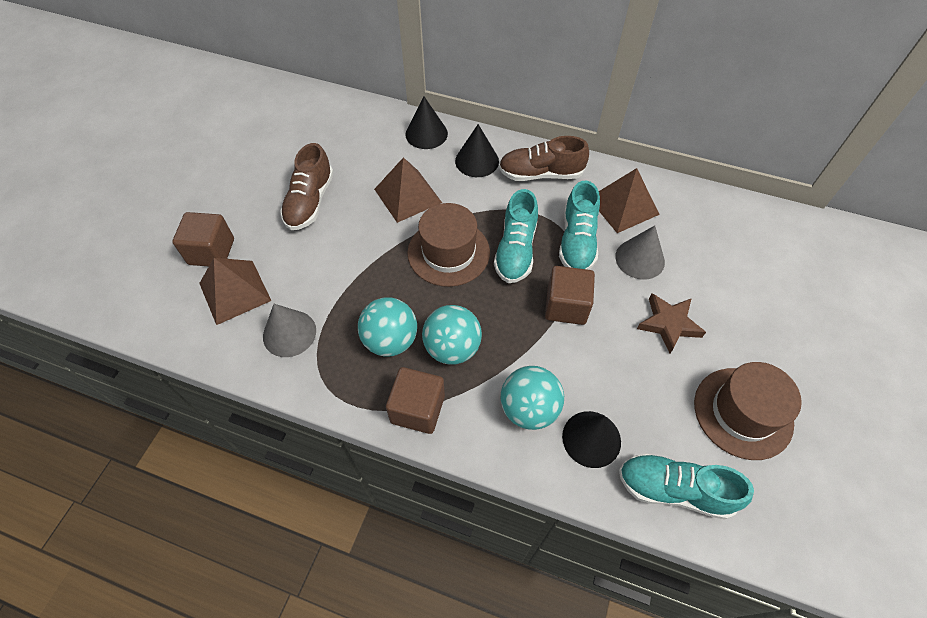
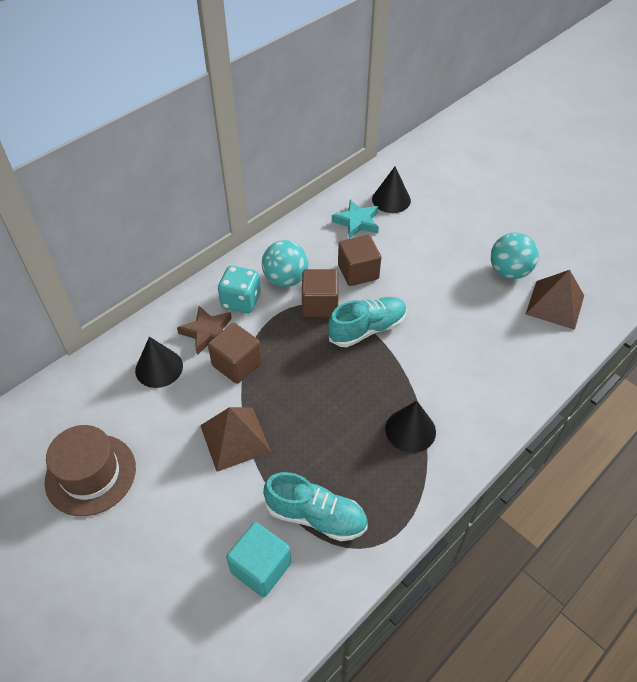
brown hat: 2 -> 1
brown pyramid: 3 -> 2
brown shoe: 2 -> 0
grey cone: 2 -> 0
turquoise ball: 3 -> 2
turquoise cube: 0 -> 1
turquoise dice: 0 -> 1
turquoise shoe: 3 -> 2
turquoise star: 0 -> 1

